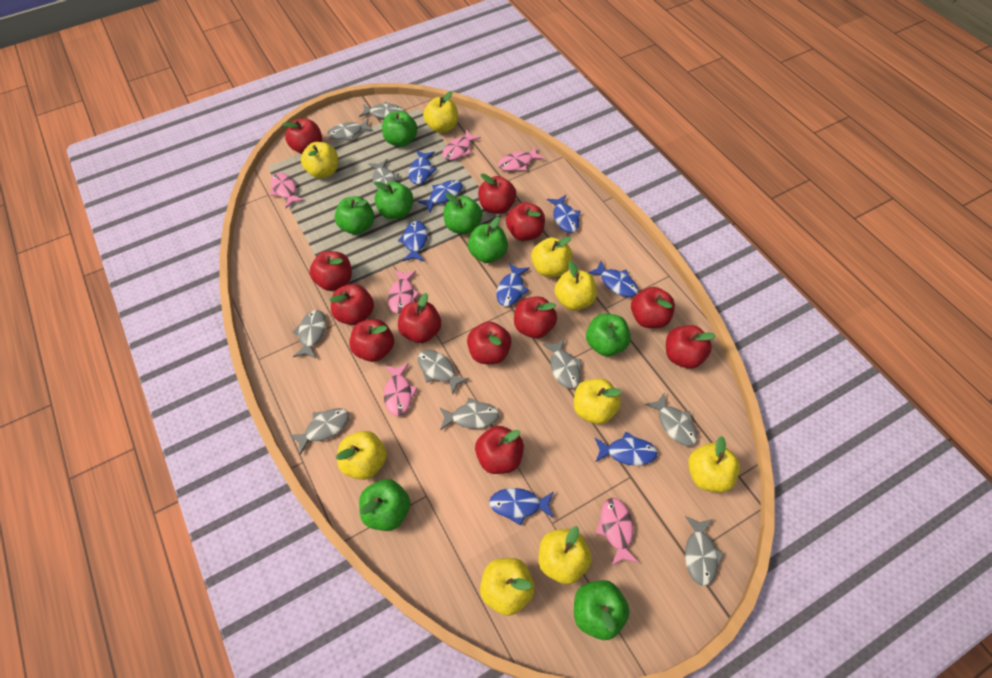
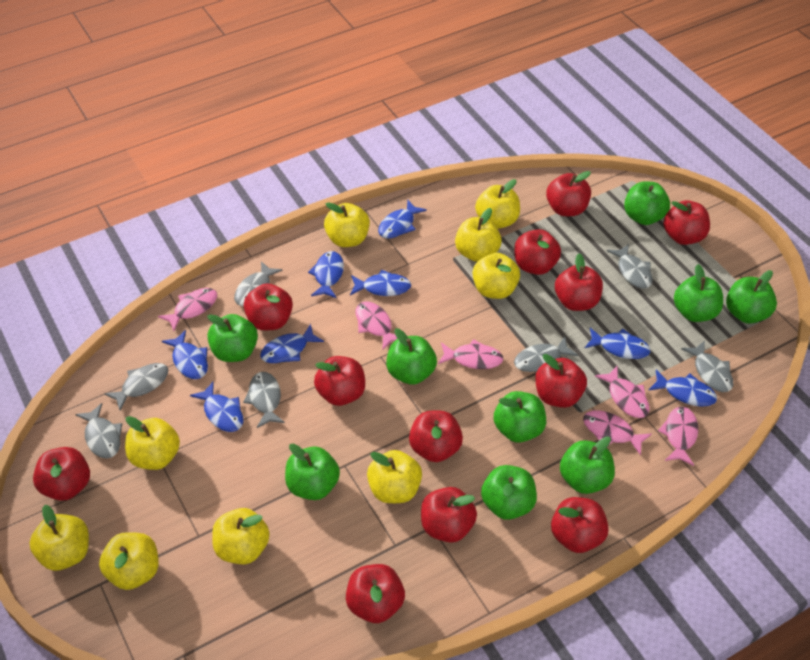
green apple: 8 -> 9
grey fish: 10 -> 7

